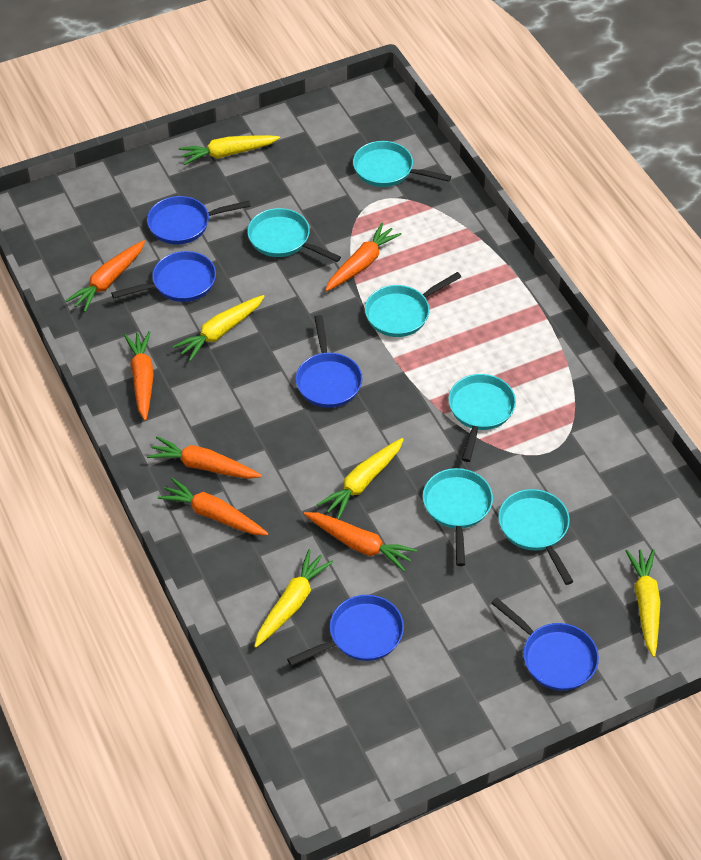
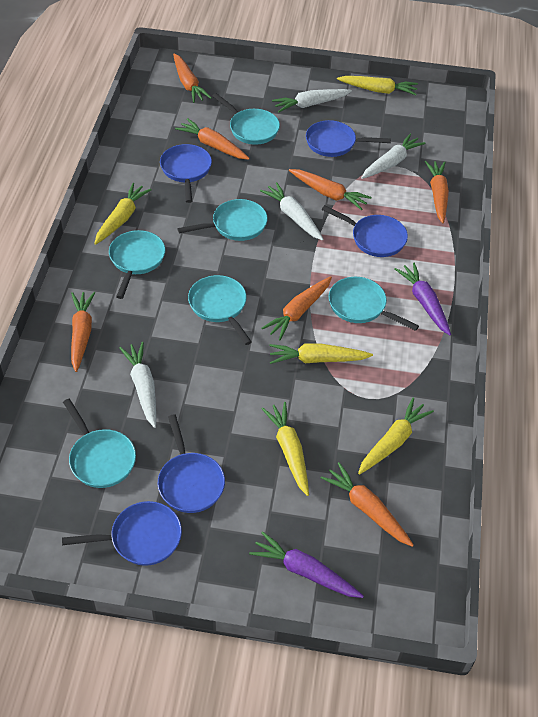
orange carrot: 6 -> 7
purple carrot: 0 -> 2
white carrot: 0 -> 4

